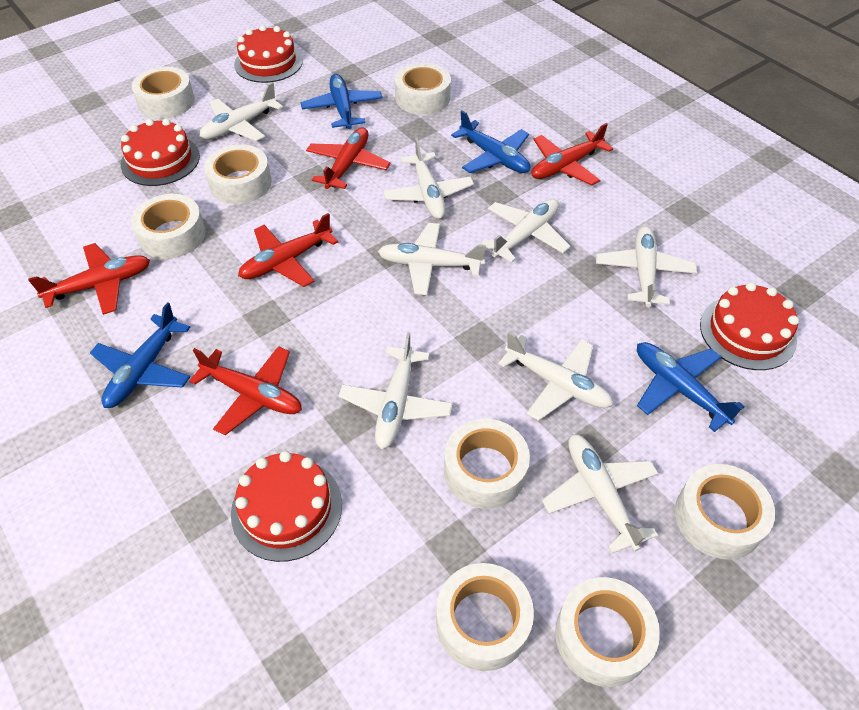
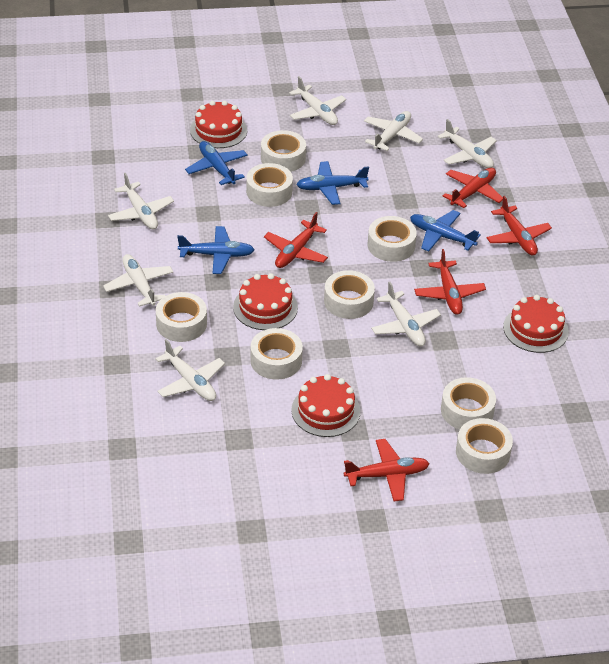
white plane: 8 -> 7

